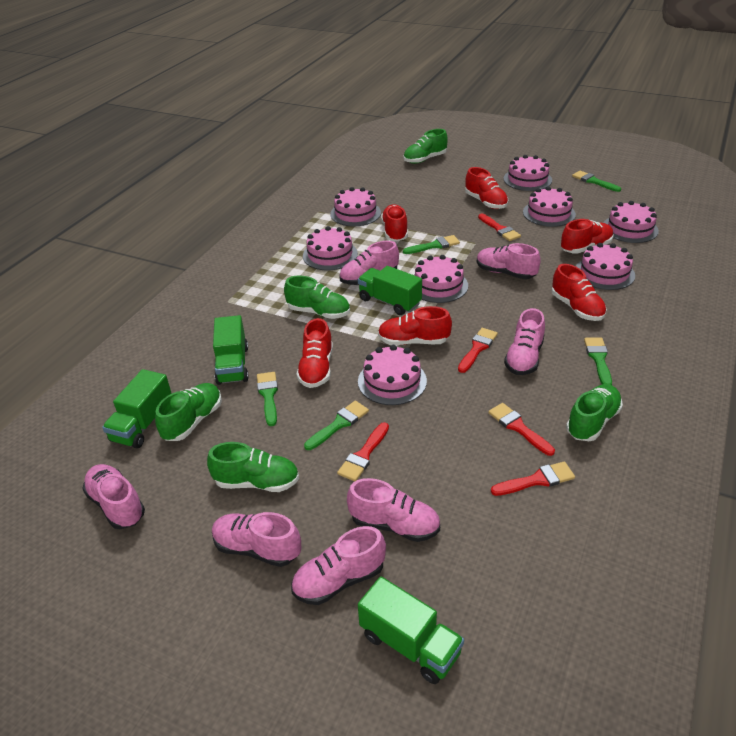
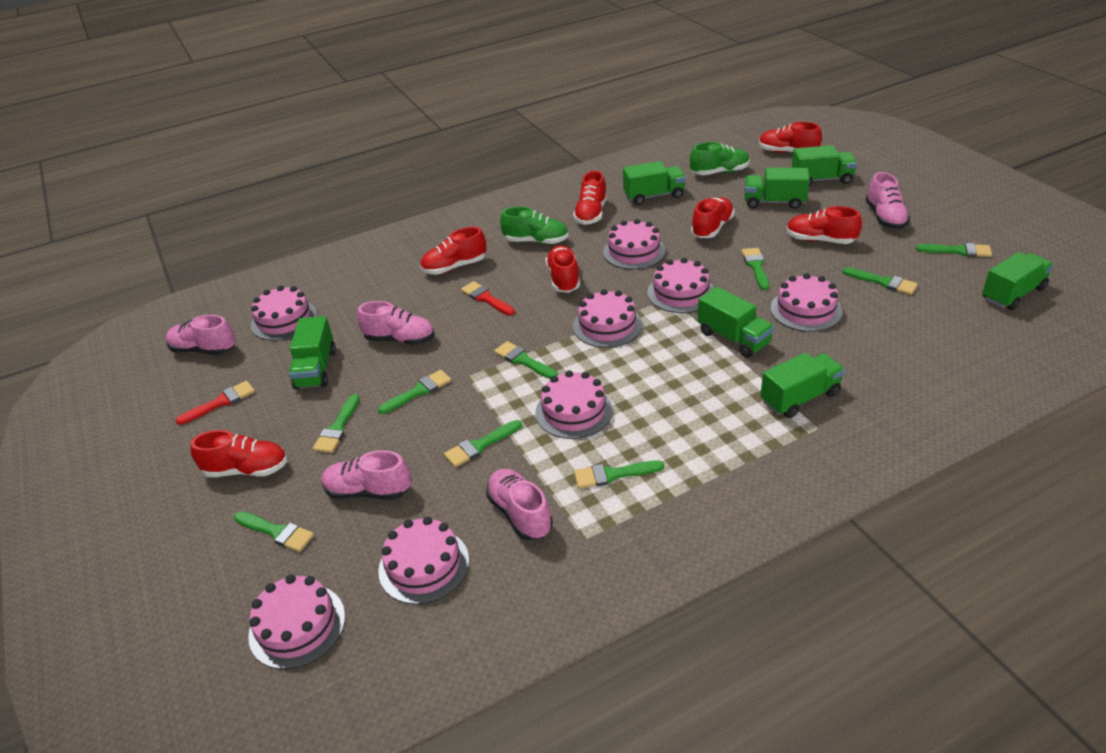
green brush: 5 -> 9
green shoe: 5 -> 2
green truck: 4 -> 7
pink shoe: 7 -> 5
red brush: 5 -> 2
red shoe: 6 -> 7

